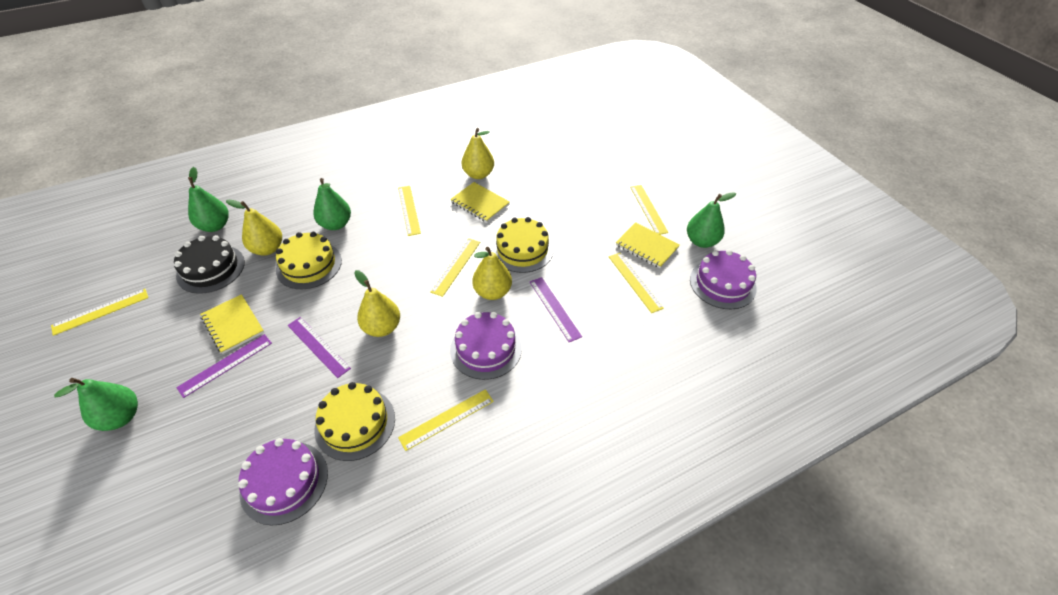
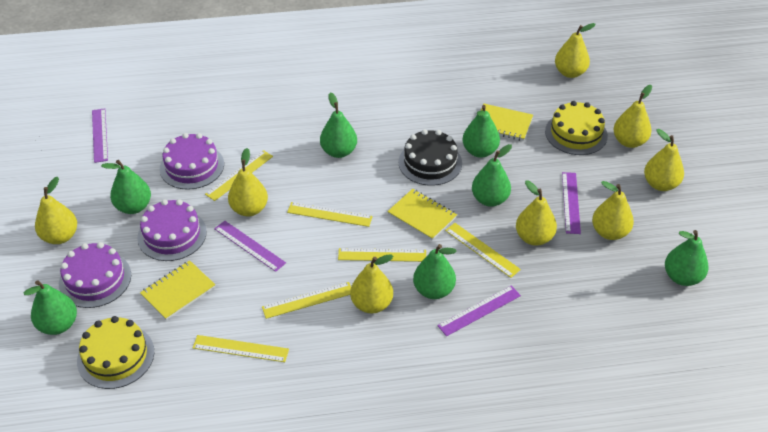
green pear: 4 -> 7
purple ruler: 3 -> 4
yellow cake: 3 -> 2
yellow pear: 4 -> 8

